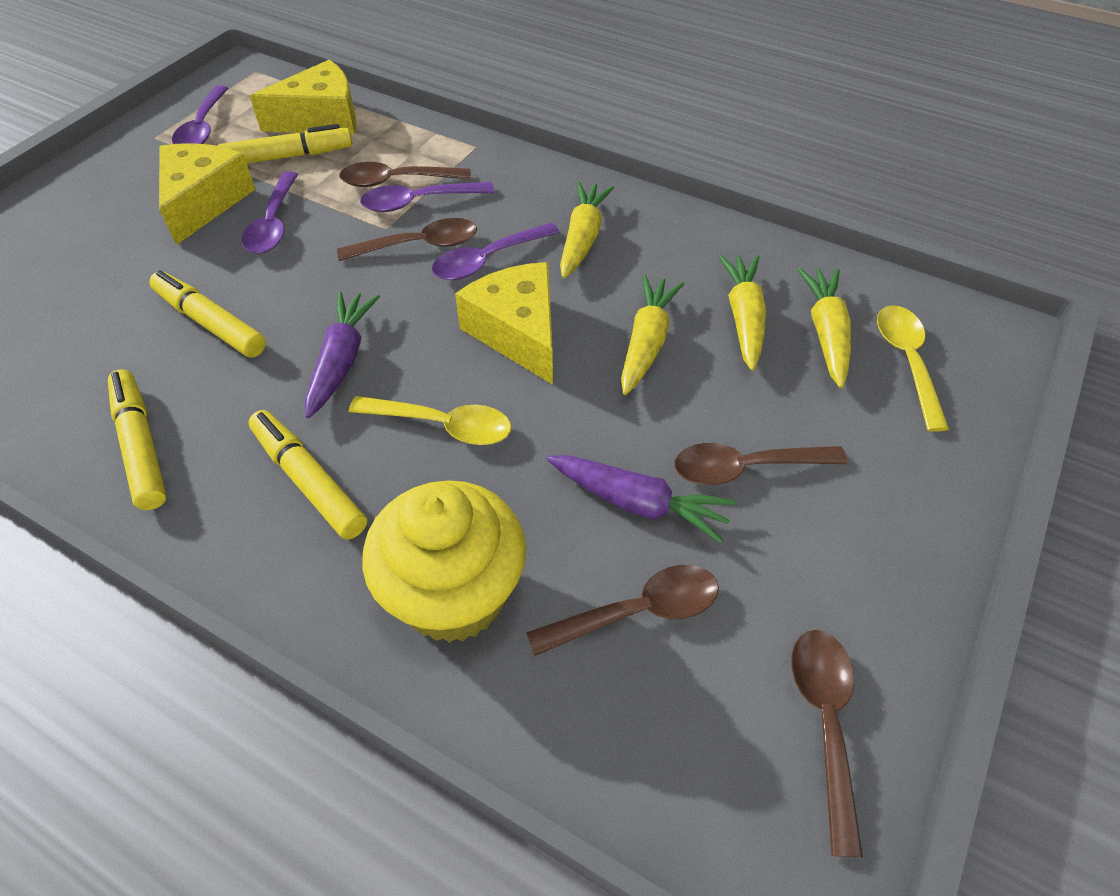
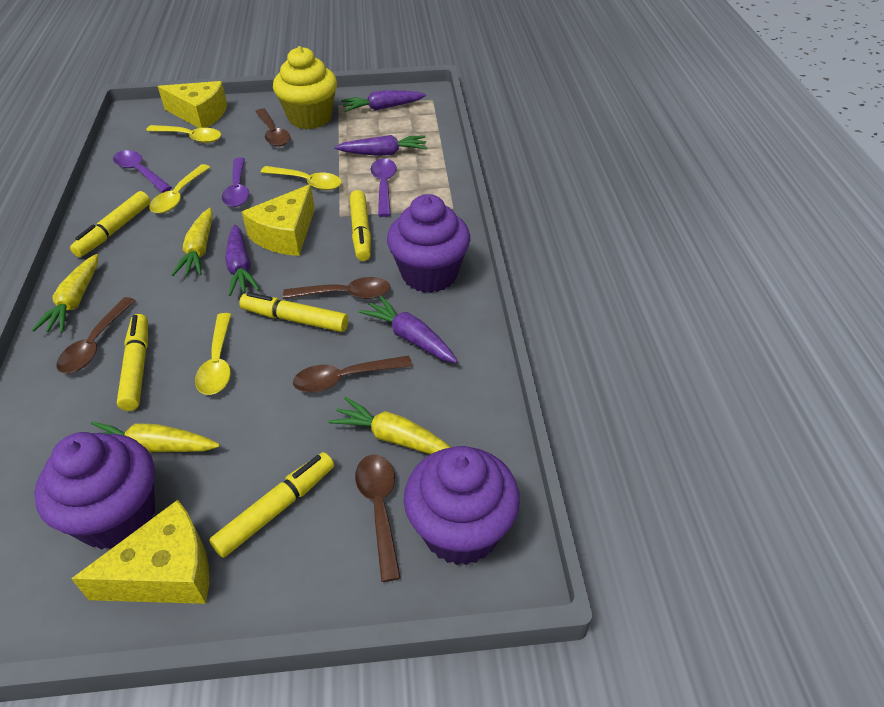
purple carrot: 2 -> 4
purple cupcake: 0 -> 3
purple spoon: 4 -> 3
yellow marker: 4 -> 5
yellow spoon: 2 -> 4

